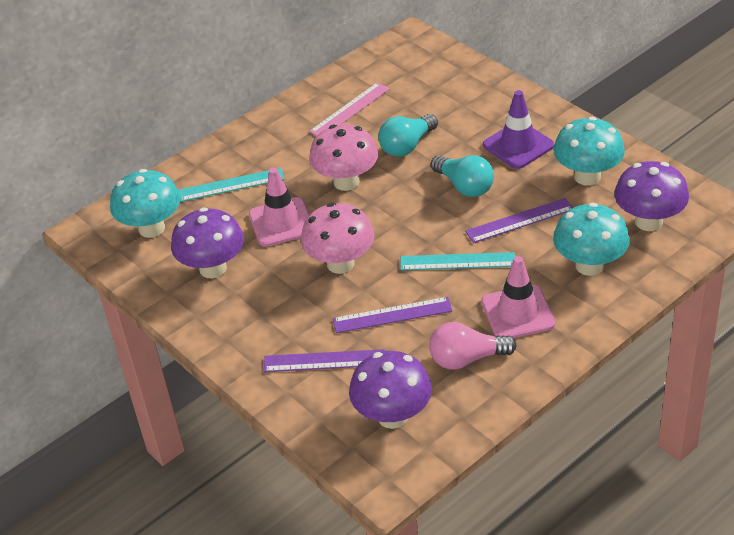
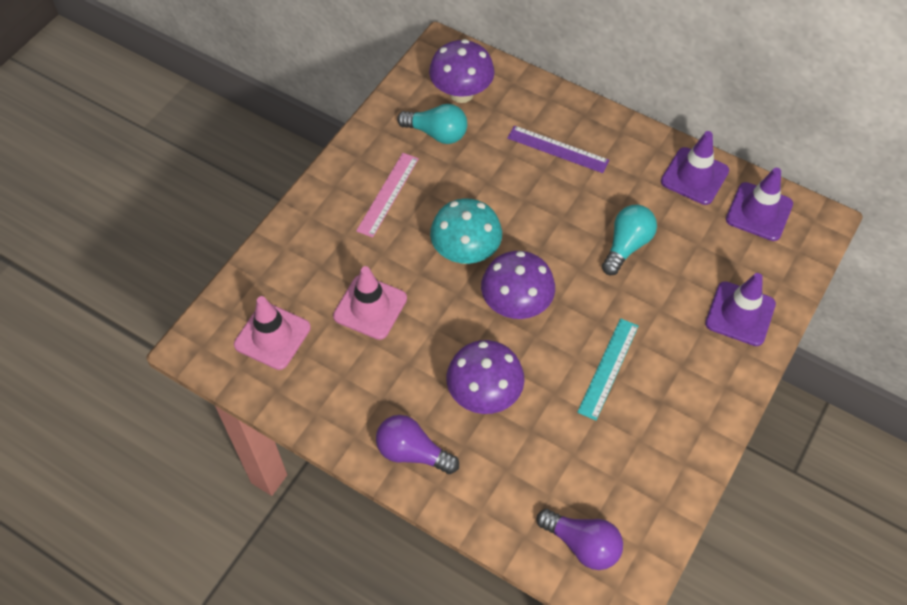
pink light bulb: 1 -> 0
pink mushroom: 2 -> 0
purple light bulb: 0 -> 2
purple ruler: 3 -> 1
purple traffic cone: 1 -> 3
turquoise mushroom: 3 -> 1
turquoise ruler: 2 -> 1

